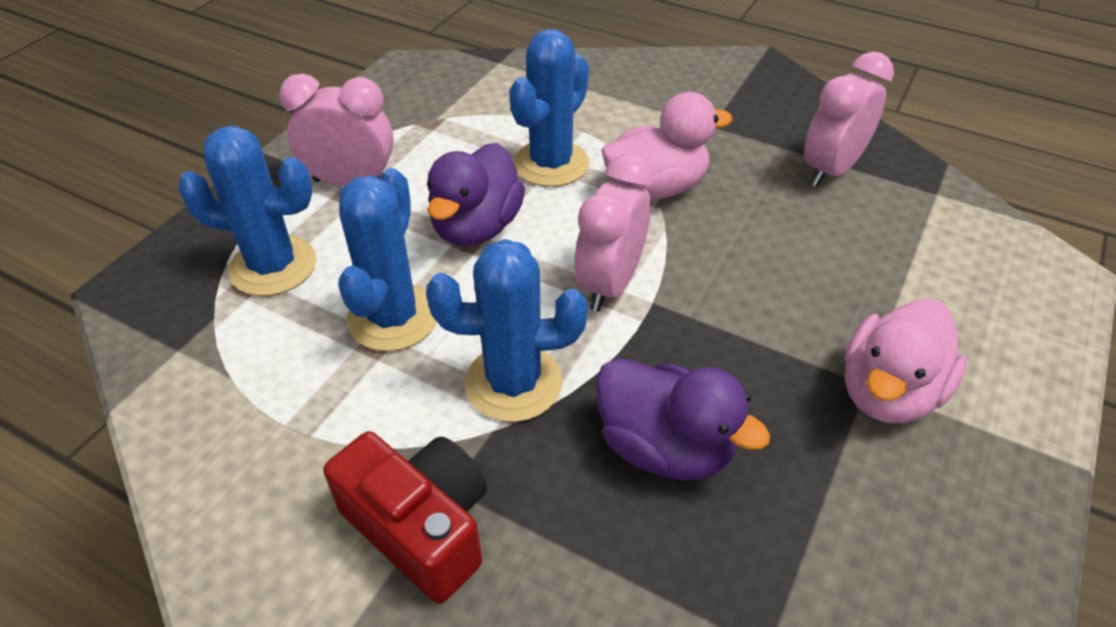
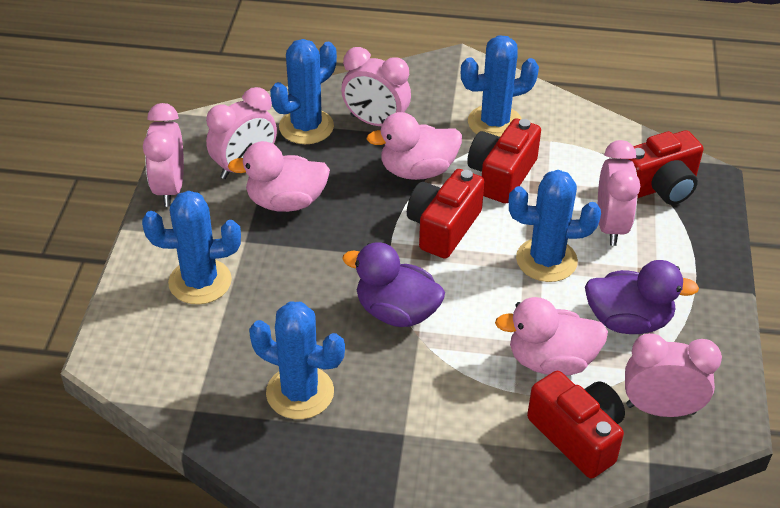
blue cactus: 4 -> 5
pink clock: 3 -> 5
pink duck: 2 -> 3
red camera: 1 -> 4

